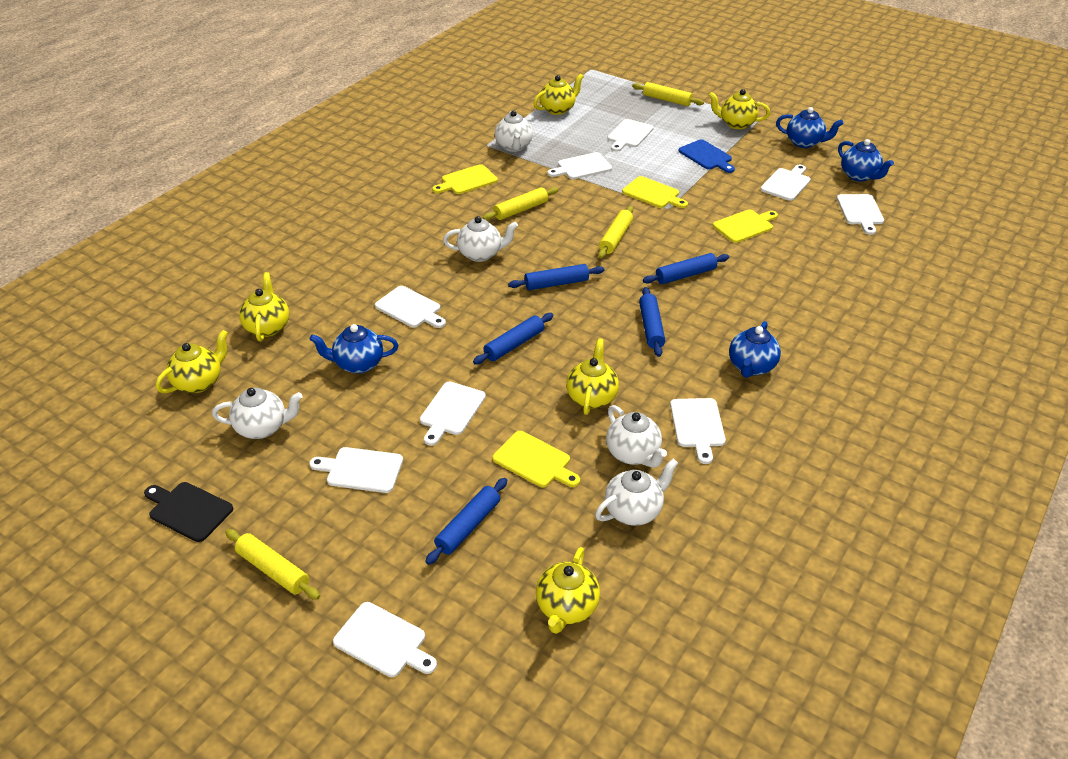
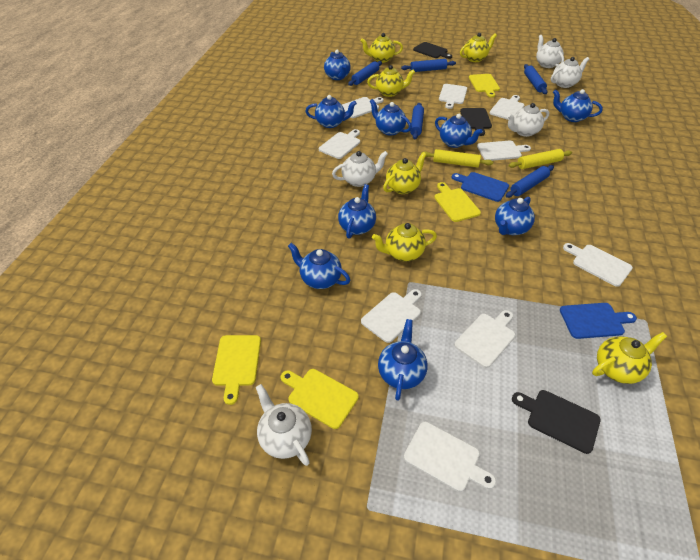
black cutting board: 1 -> 3
blue cutting board: 1 -> 2
blue teapot: 4 -> 9
yellow rolling pin: 4 -> 2

